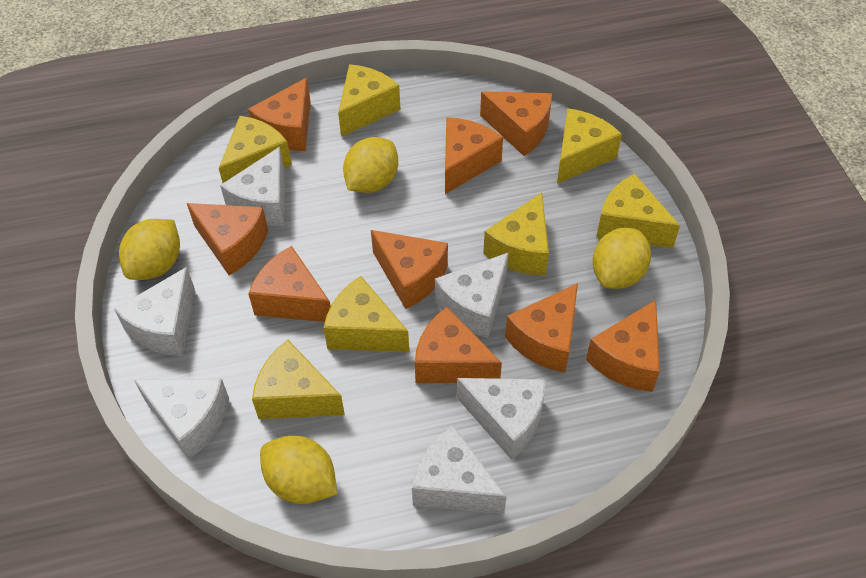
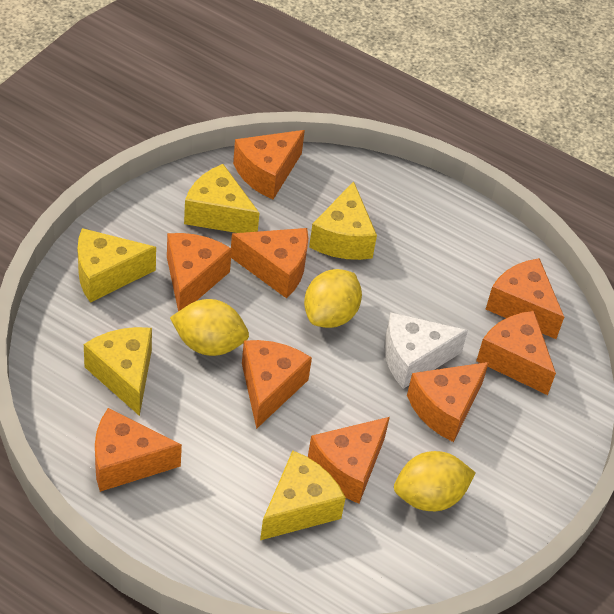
white cheese: 6 -> 1
yellow cheese: 7 -> 5
yellow lemon: 4 -> 3

